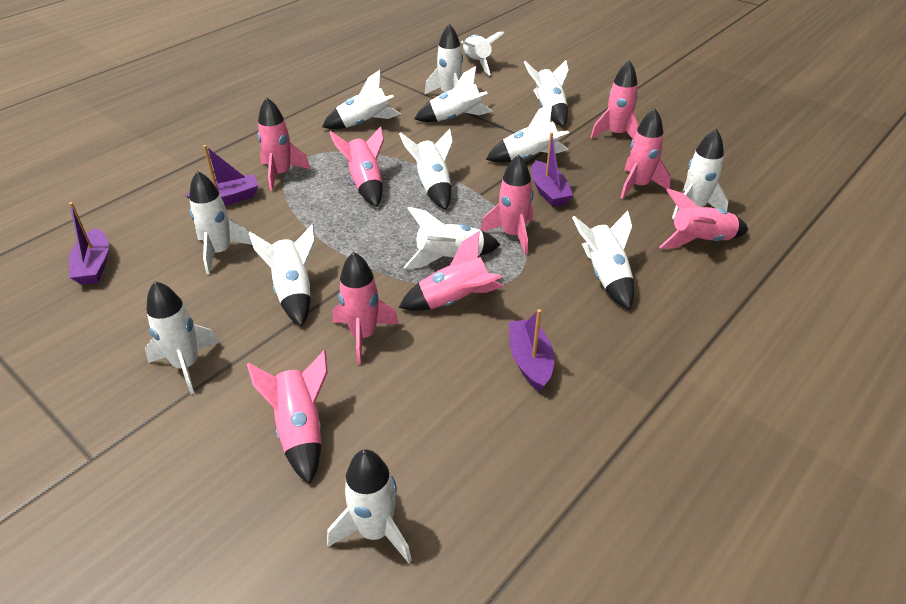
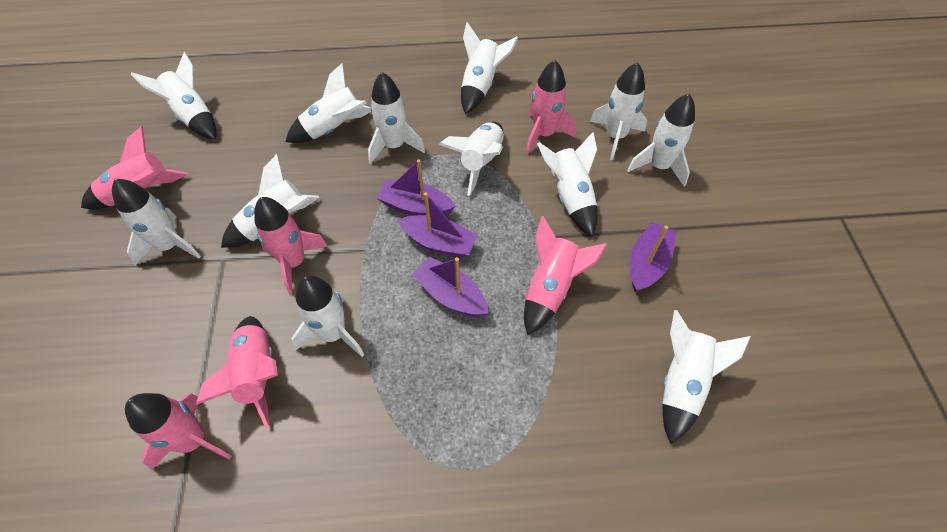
pink rocket: 9 -> 6
white rocket: 14 -> 12

